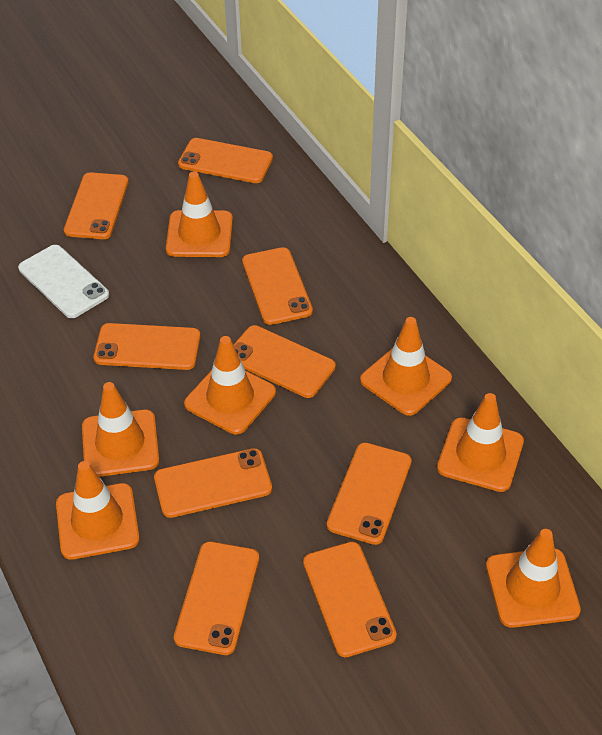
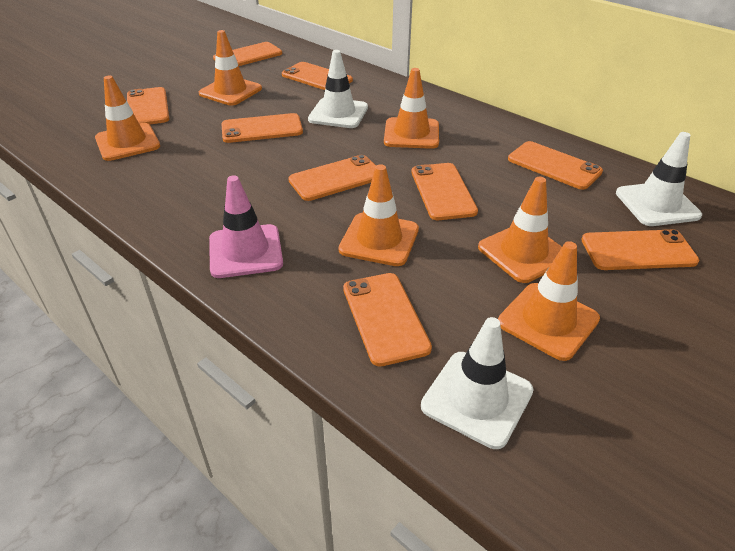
orange traffic cone: 7 -> 6
pink traffic cone: 0 -> 1
white phone: 1 -> 0
white traffic cone: 0 -> 3

